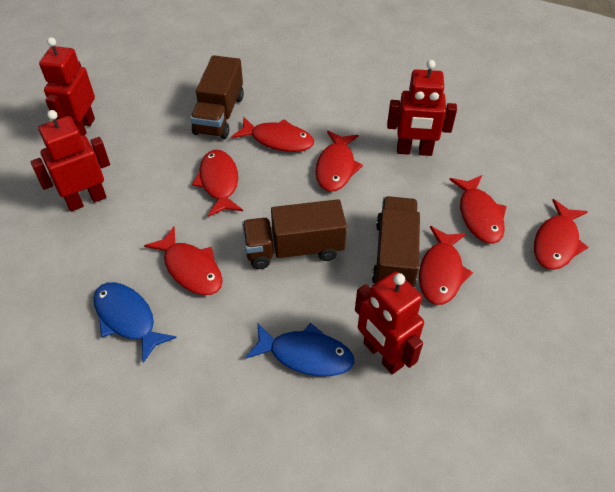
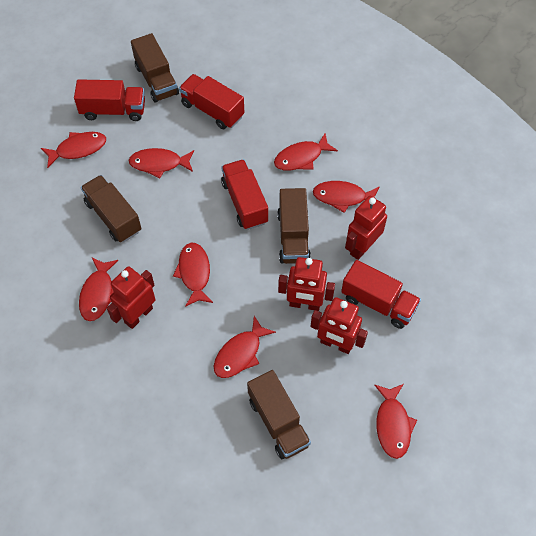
blue fish: 2 -> 0
brown truck: 3 -> 4
red fish: 7 -> 8
red truck: 0 -> 4

